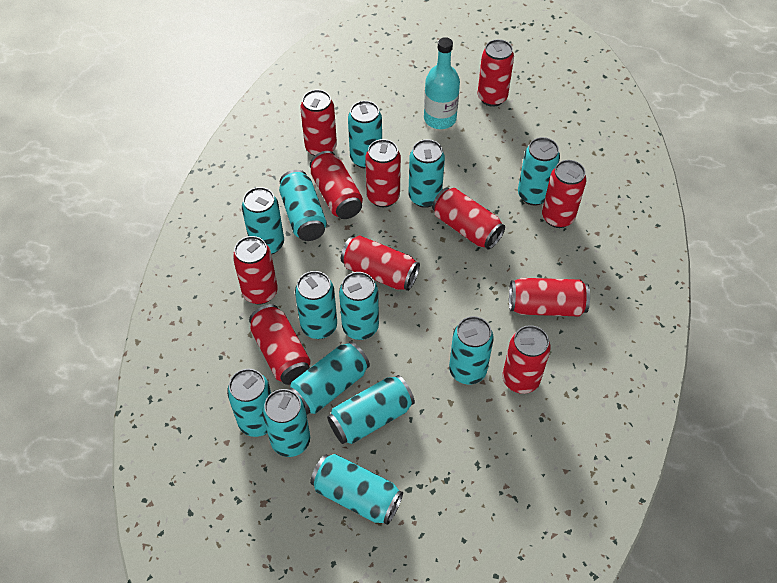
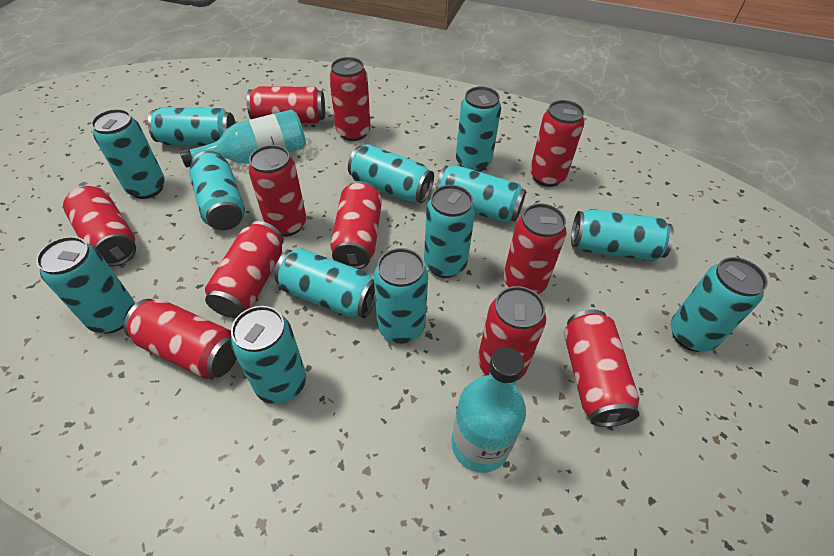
turquoise bottle: 1 -> 2

